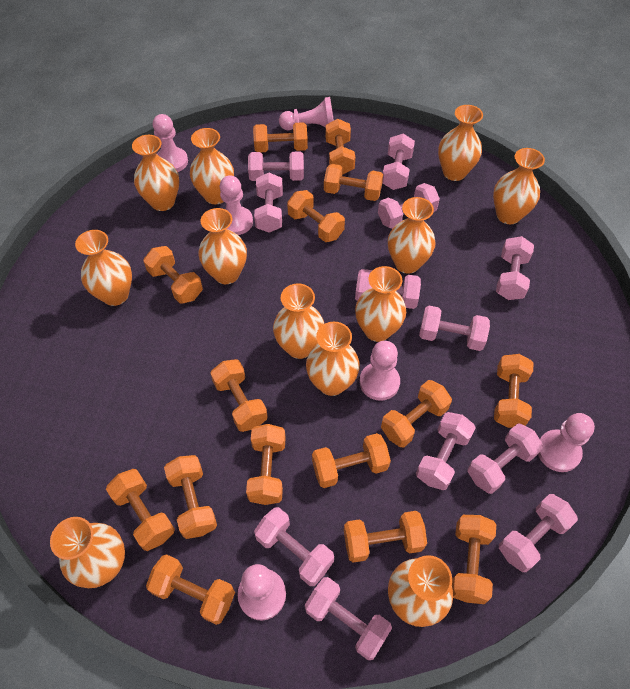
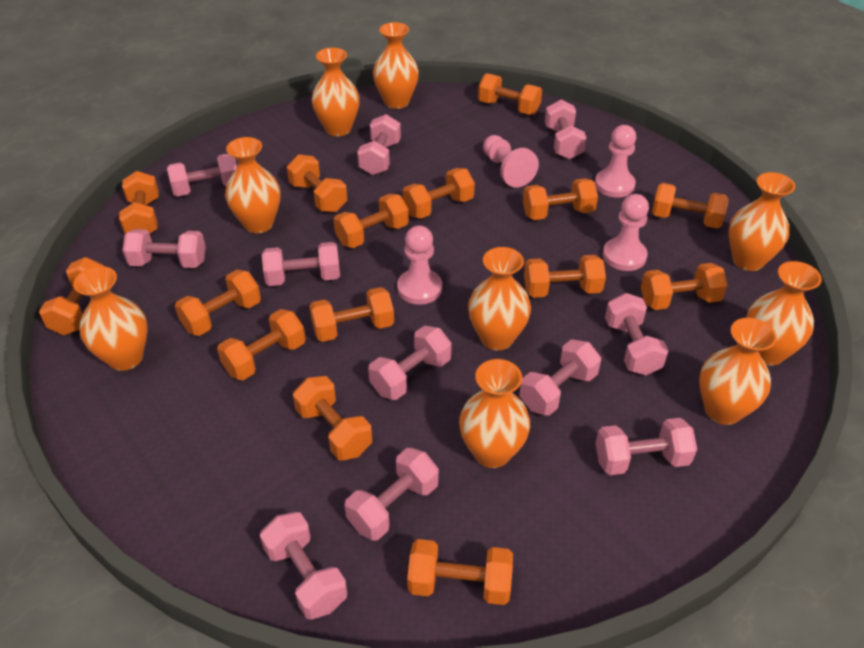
orange vase: 12 -> 9
pink dumbbell: 12 -> 11
pink pawn: 6 -> 4

